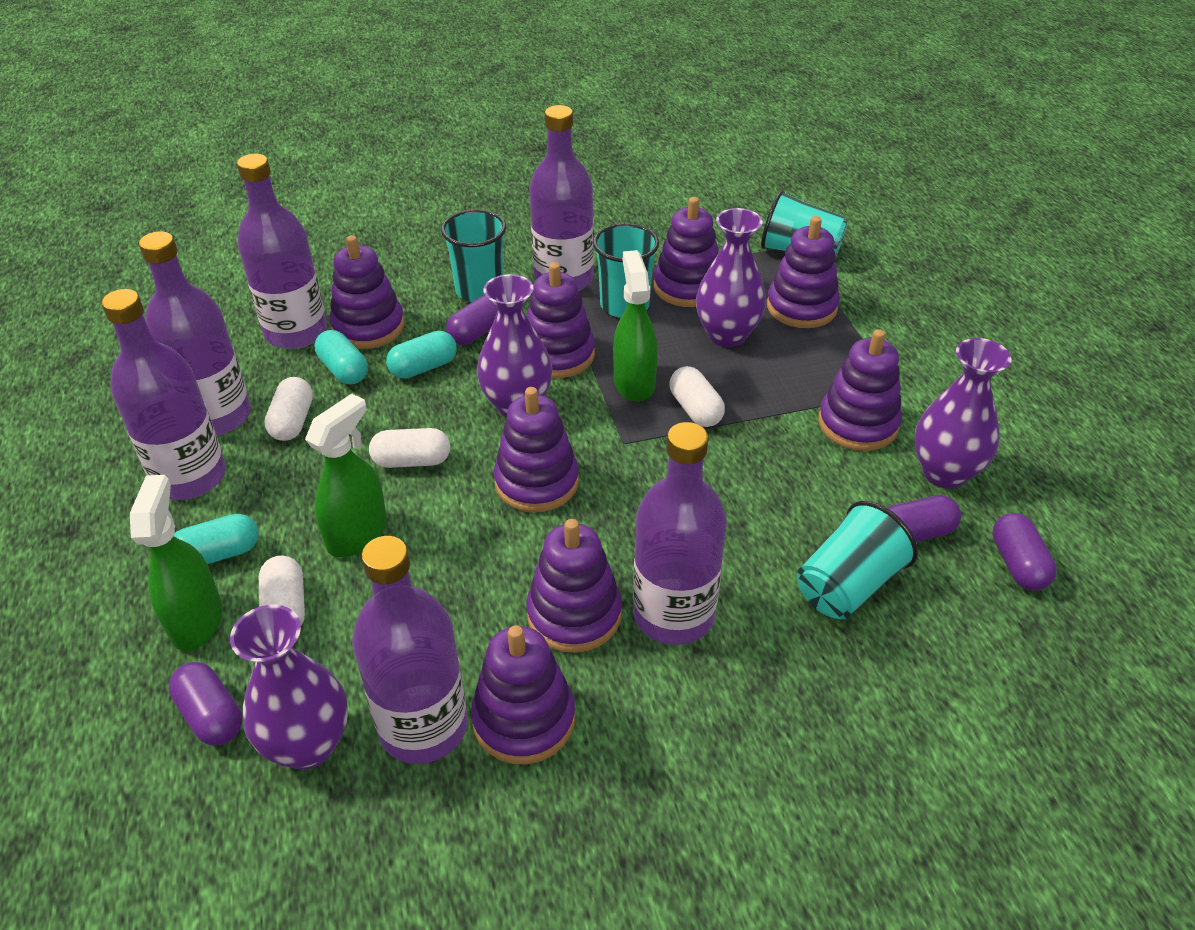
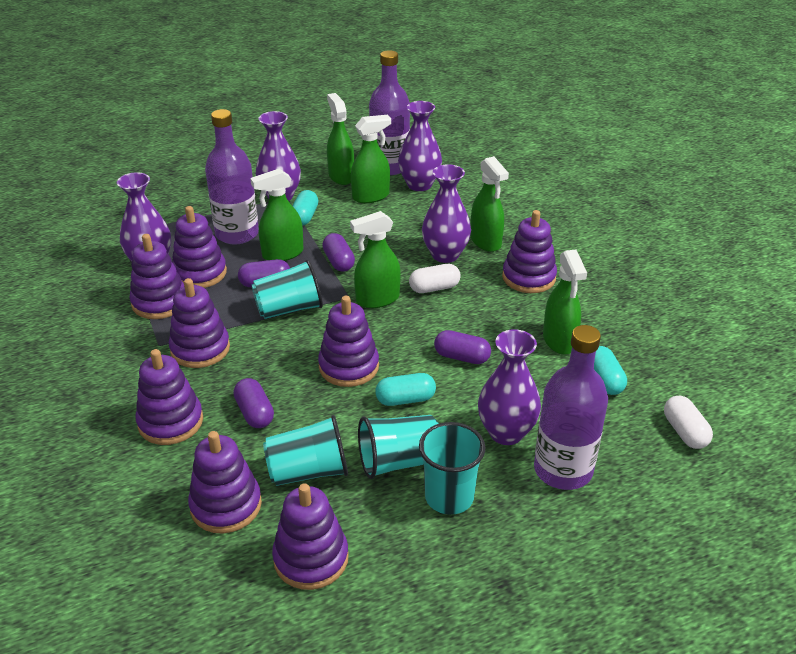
green spray bottle: 3 -> 6
purple bottle: 6 -> 3
purple vase: 4 -> 5
white capsule: 4 -> 2

